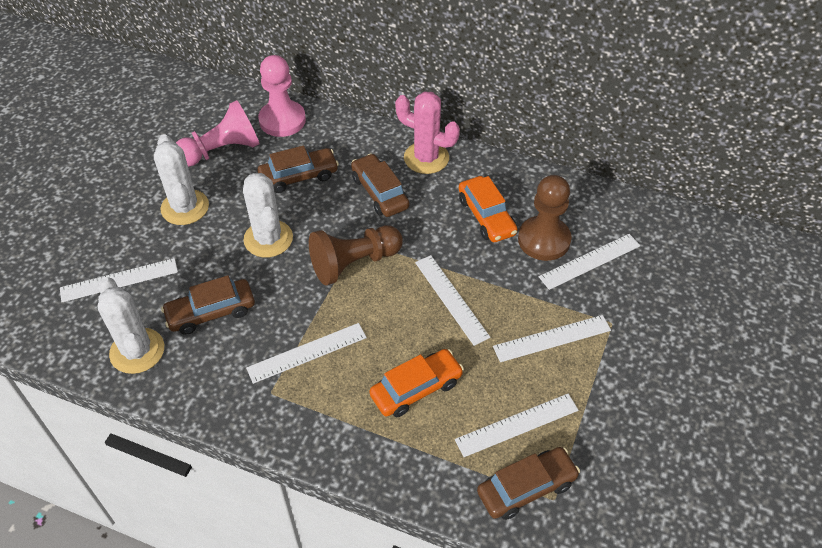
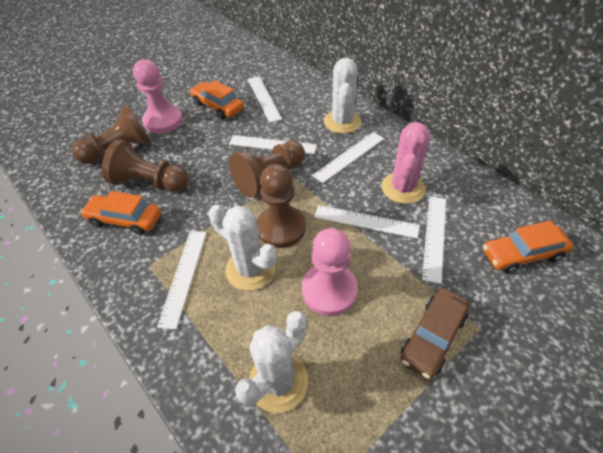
brown car: 4 -> 1
brown pawn: 2 -> 4
orange car: 2 -> 3

